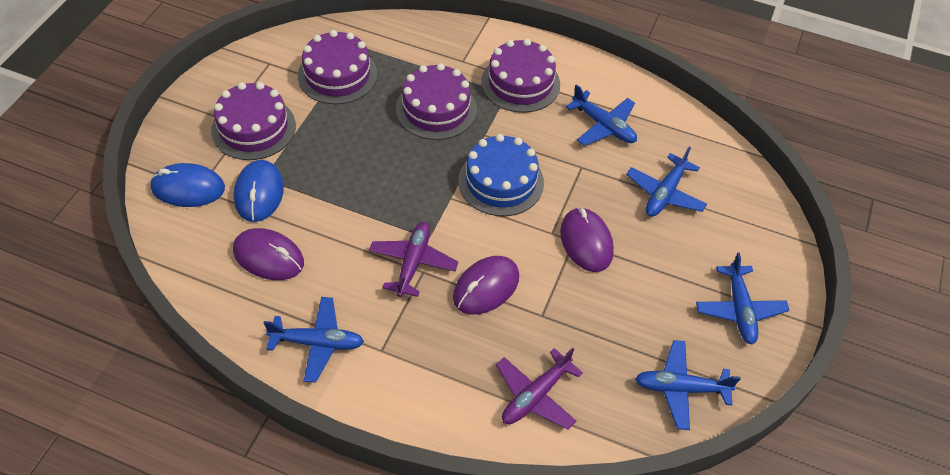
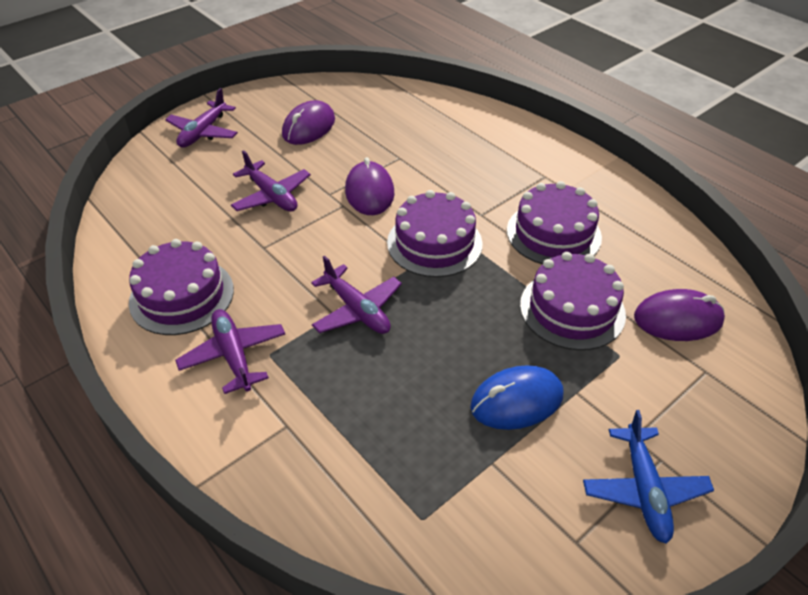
blue cake: 1 -> 0
blue mouse: 2 -> 1
blue plane: 5 -> 1
purple plane: 2 -> 4

